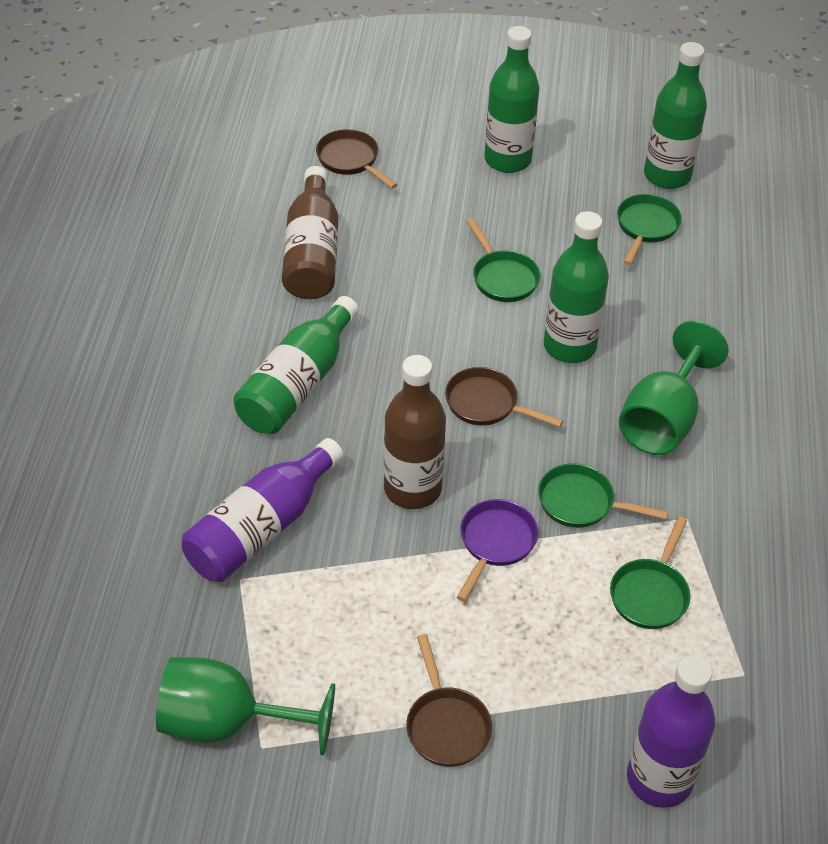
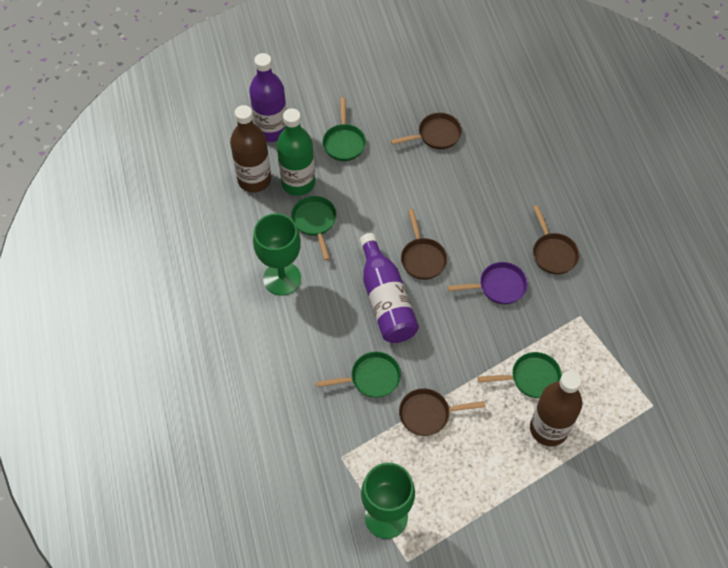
brown pan: 3 -> 4
green bottle: 4 -> 1

